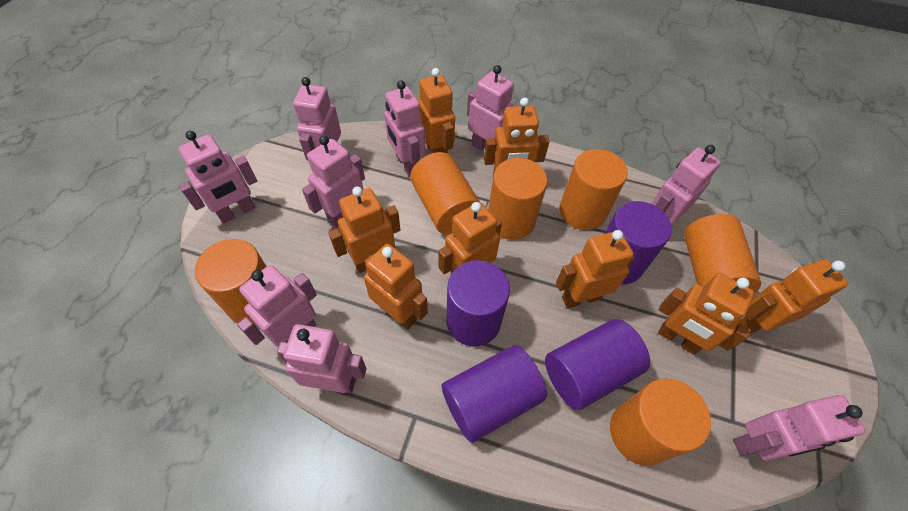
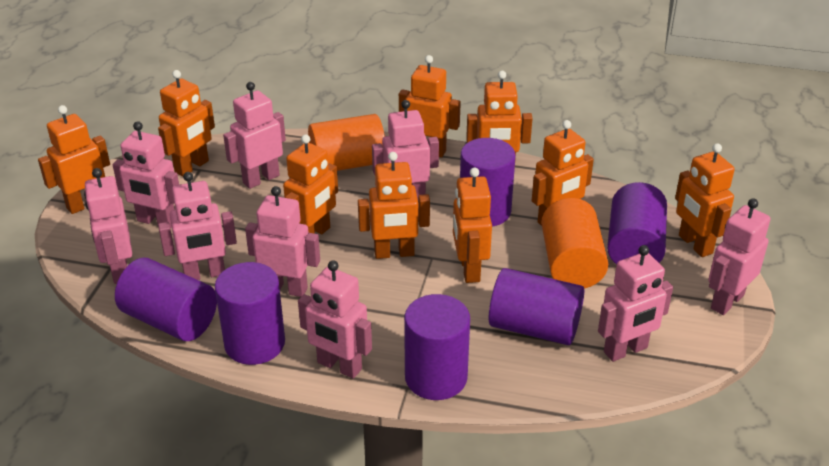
orange cylinder: 6 -> 2
orange robot: 8 -> 9
purple cylinder: 4 -> 6

